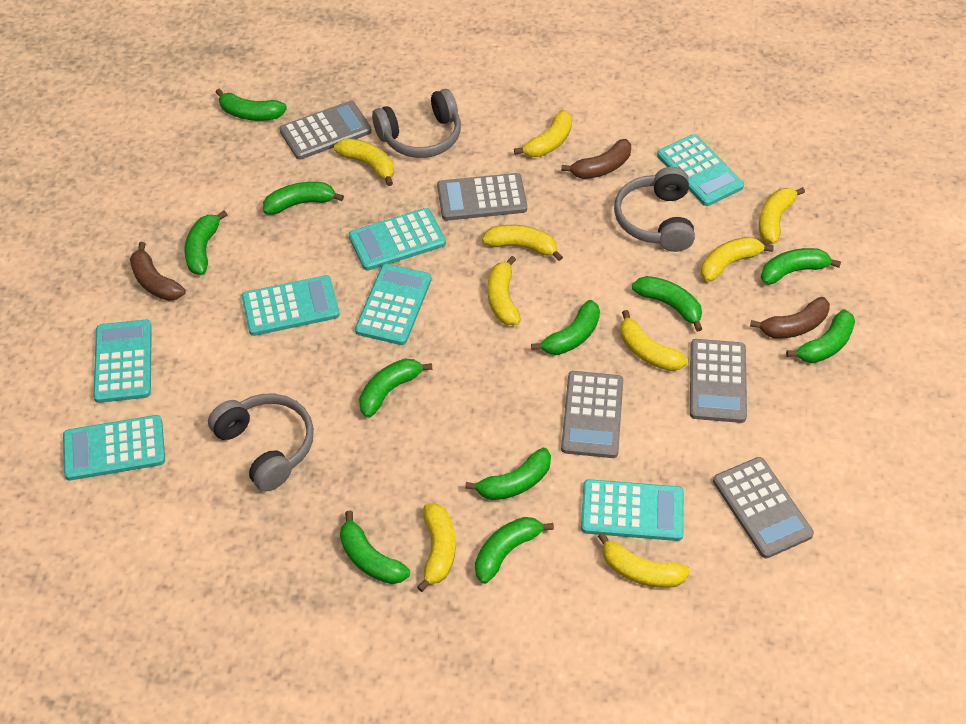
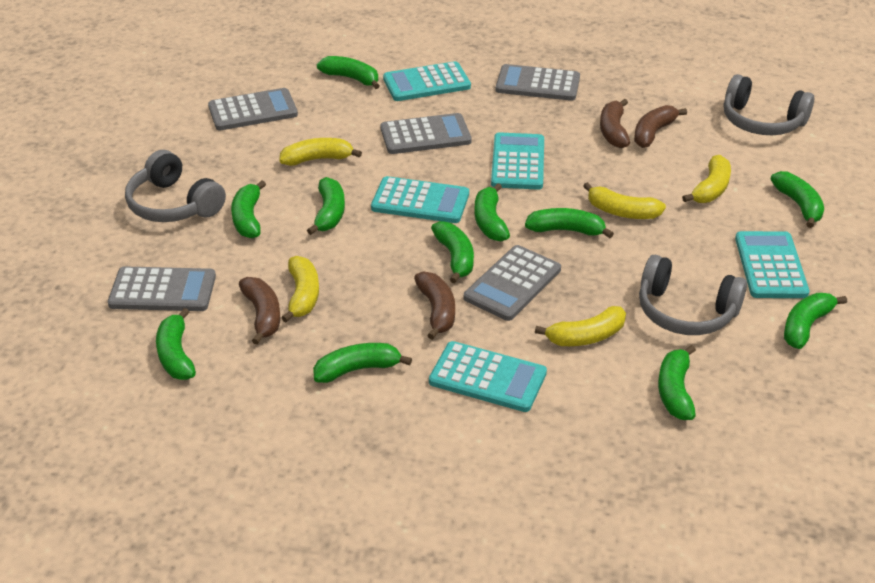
brown banana: 3 -> 4
turquoise calculator: 7 -> 5
yellow banana: 9 -> 5

